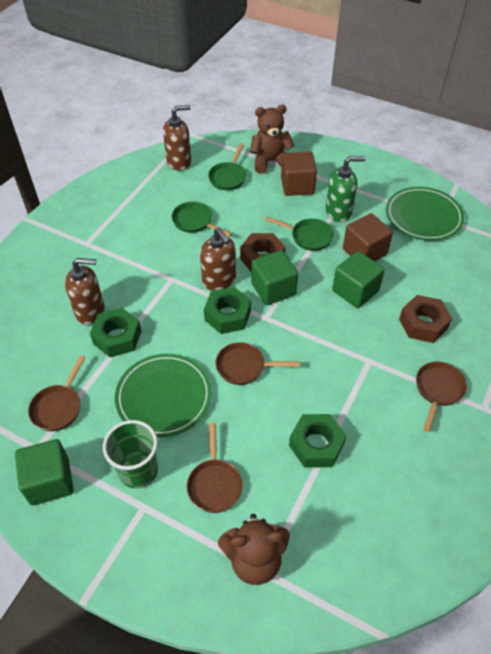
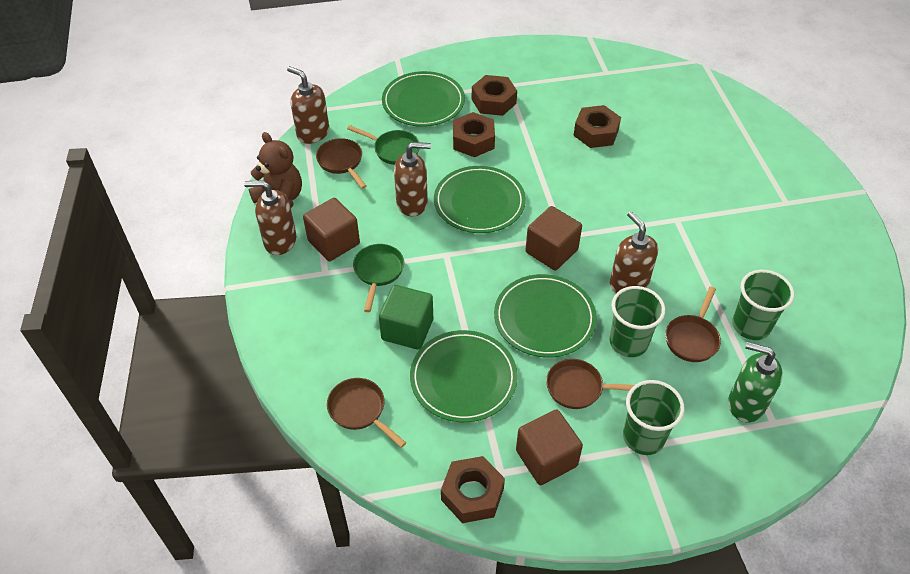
brown cube: 2 -> 3
brown nut: 2 -> 4
brown soap dispenser: 3 -> 4
brown teddy bear: 2 -> 1
green cube: 3 -> 1
green cup: 1 -> 3
green nut: 3 -> 0
green pan: 3 -> 2
green plate: 2 -> 4

